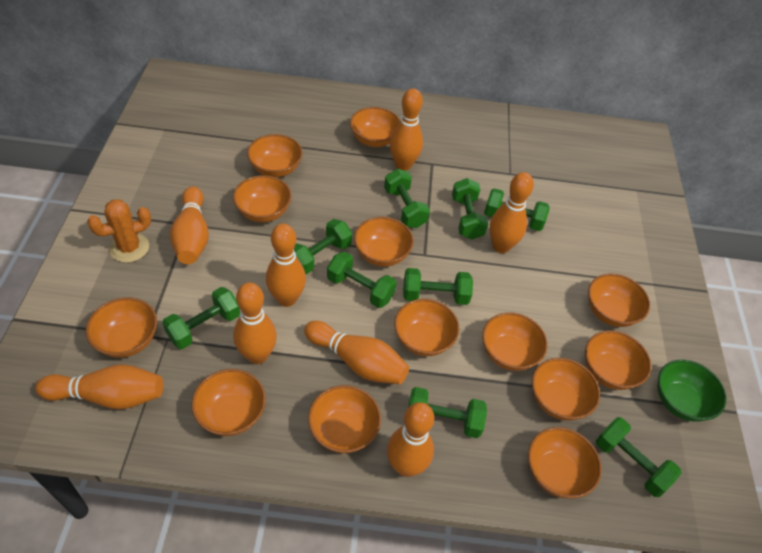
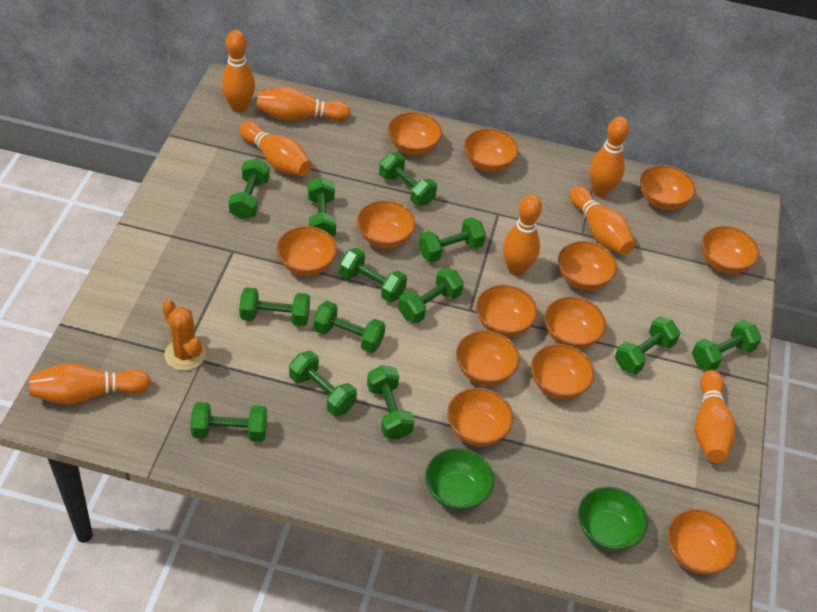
green bowl: 1 -> 2
green dumbbell: 9 -> 13

